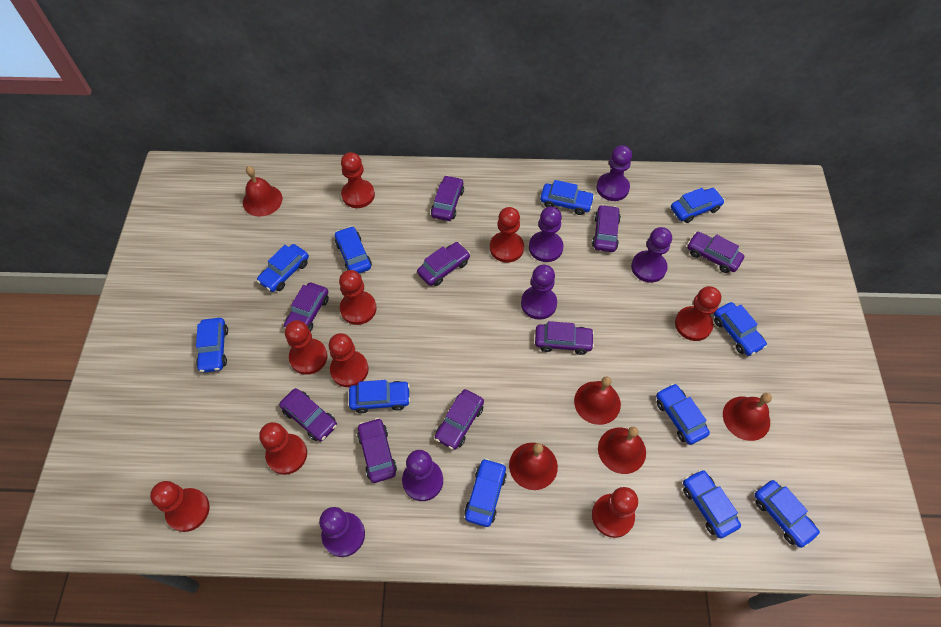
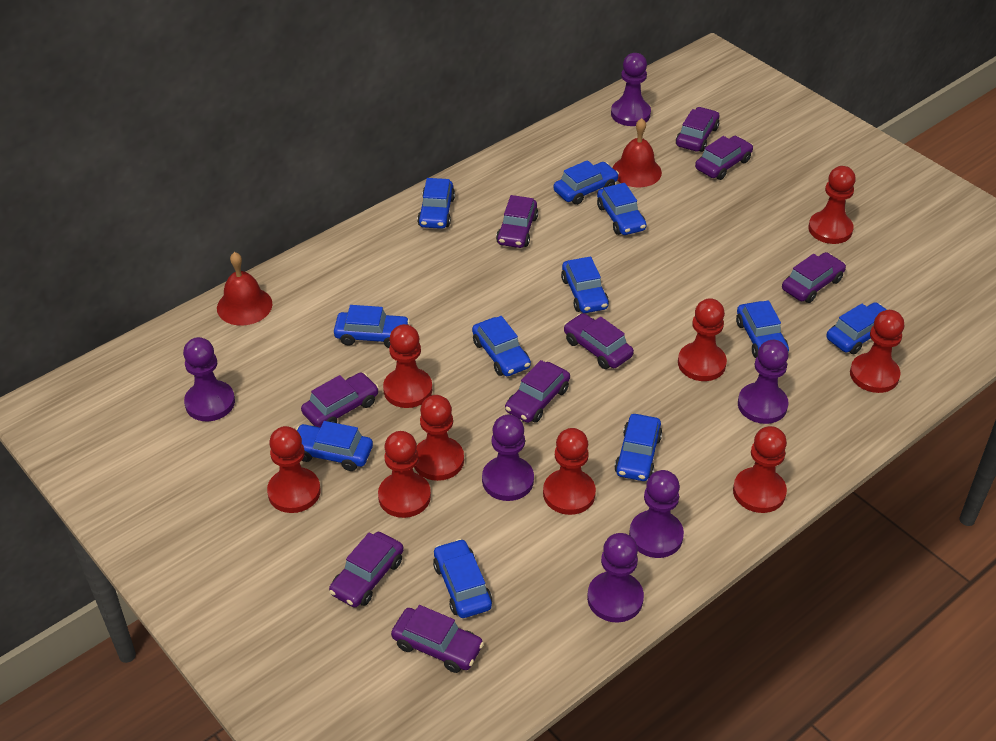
red bell: 5 -> 2

